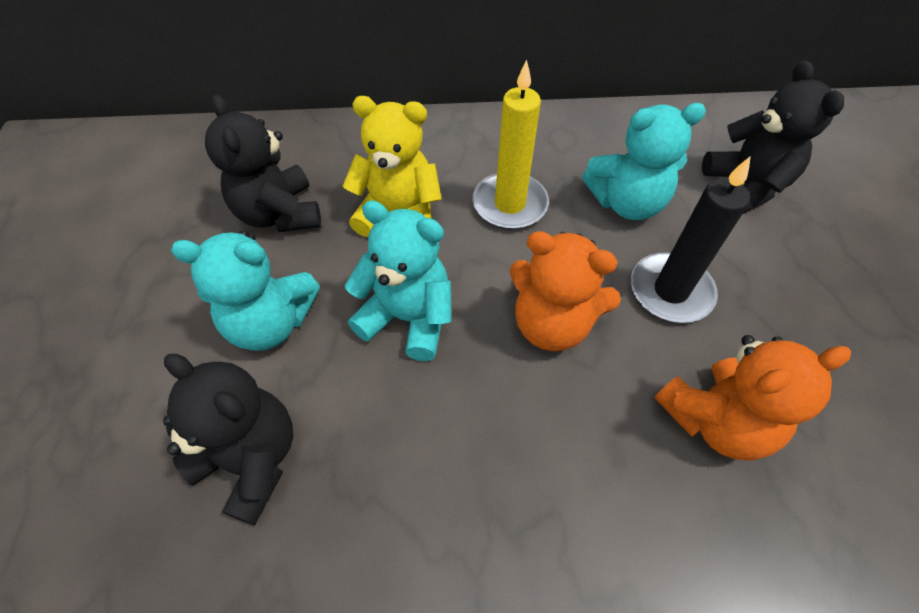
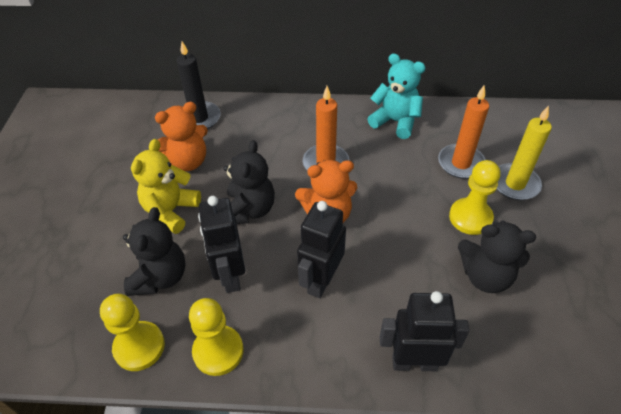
black robot: 0 -> 3
orange candle: 0 -> 2
turquoise teddy bear: 3 -> 1
yellow pawn: 0 -> 3

